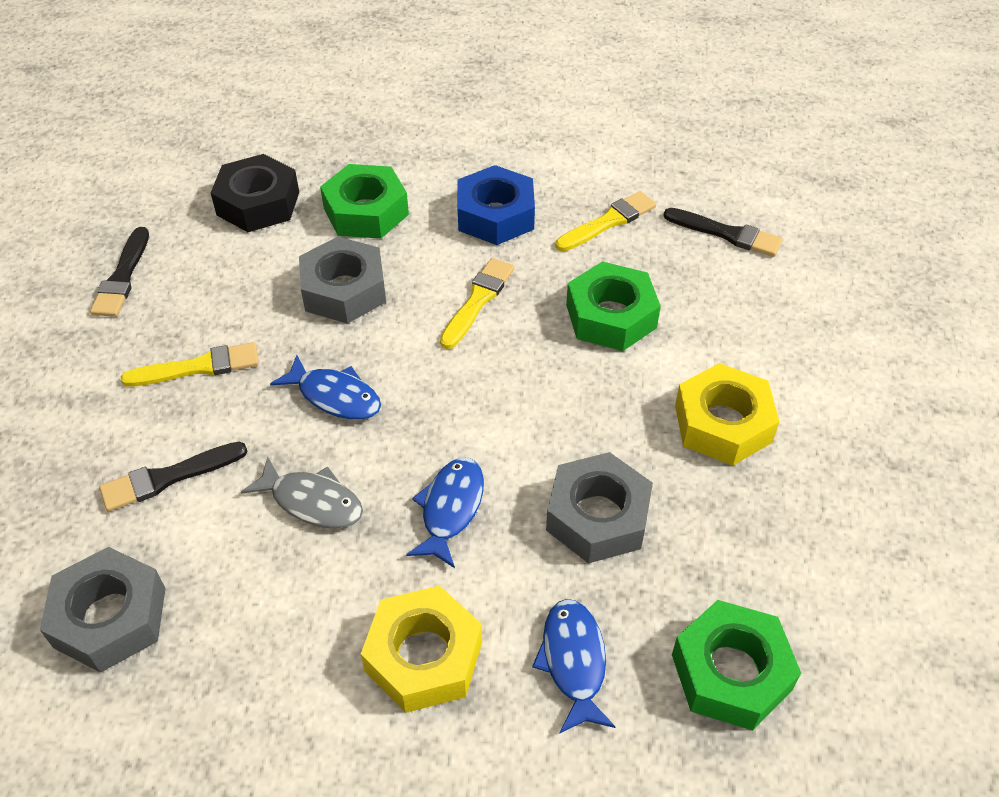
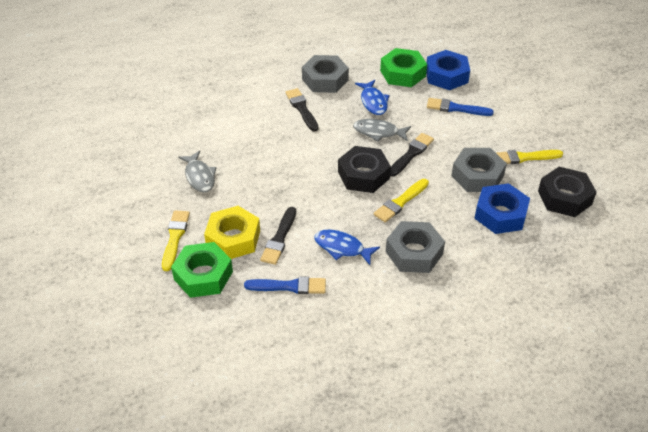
black nut: 1 -> 2
blue brush: 0 -> 2
blue fish: 3 -> 2
blue nut: 1 -> 2
green nut: 3 -> 2
grey fish: 1 -> 2
yellow nut: 2 -> 1

